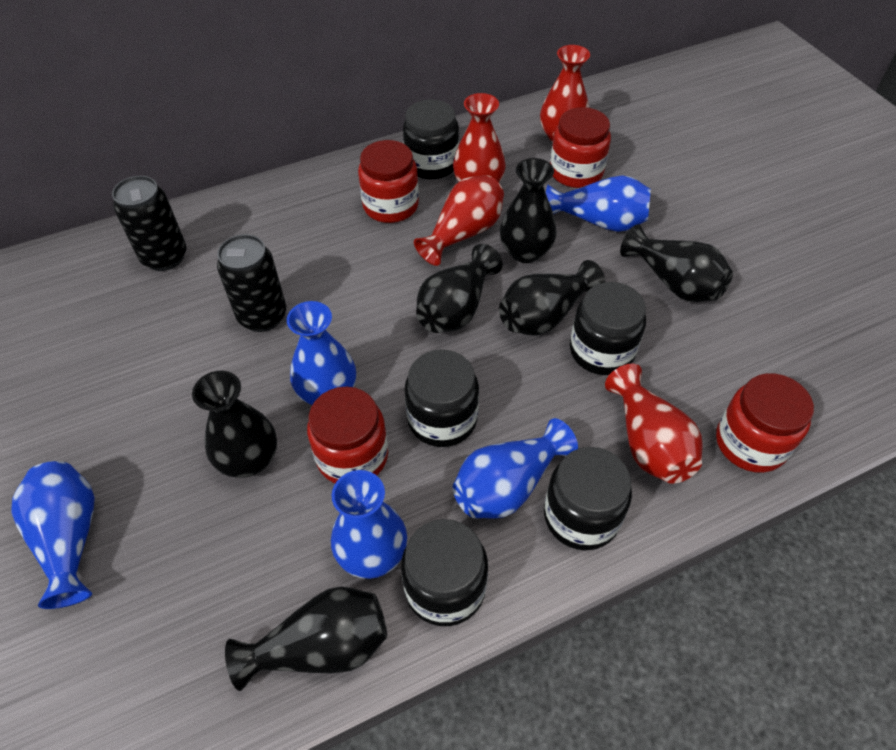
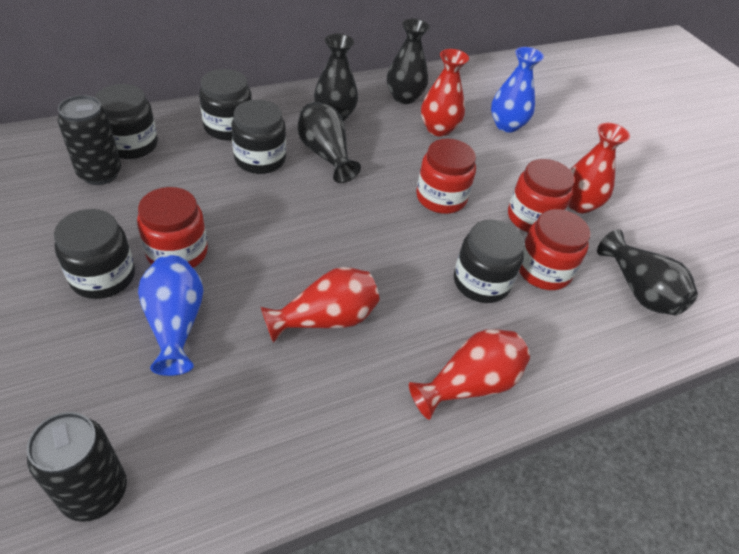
black vase: 6 -> 4
blue vase: 5 -> 2

